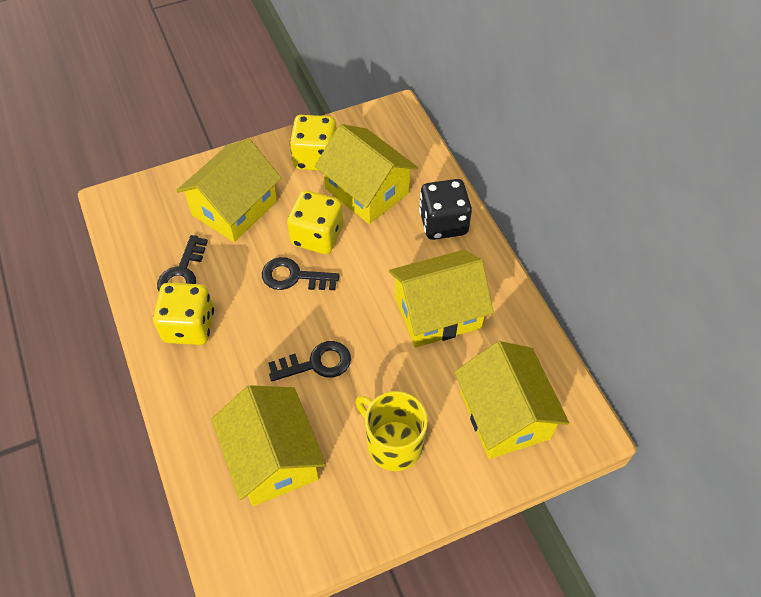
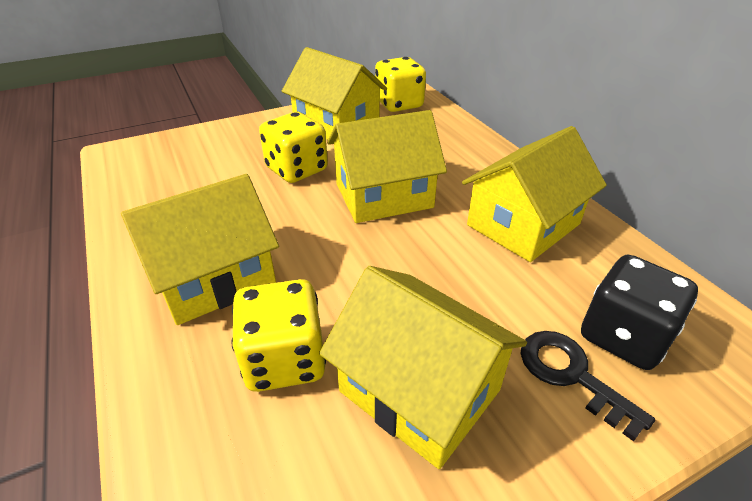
black key: 3 -> 1
yellow mug: 1 -> 0

